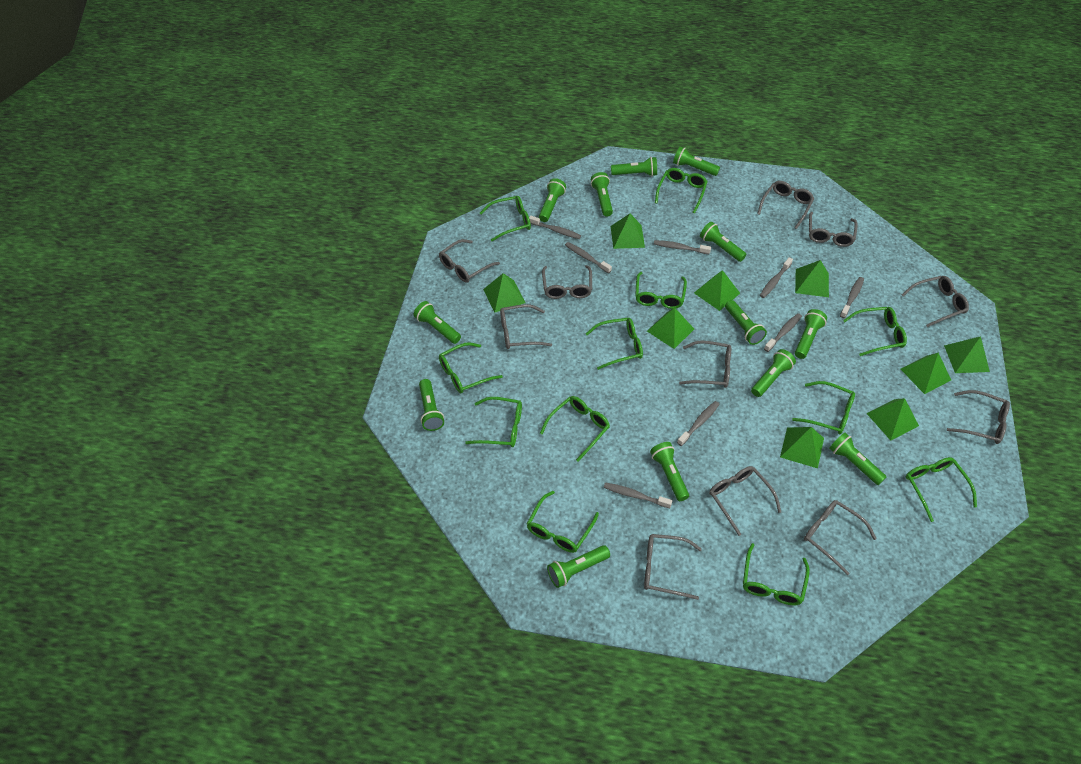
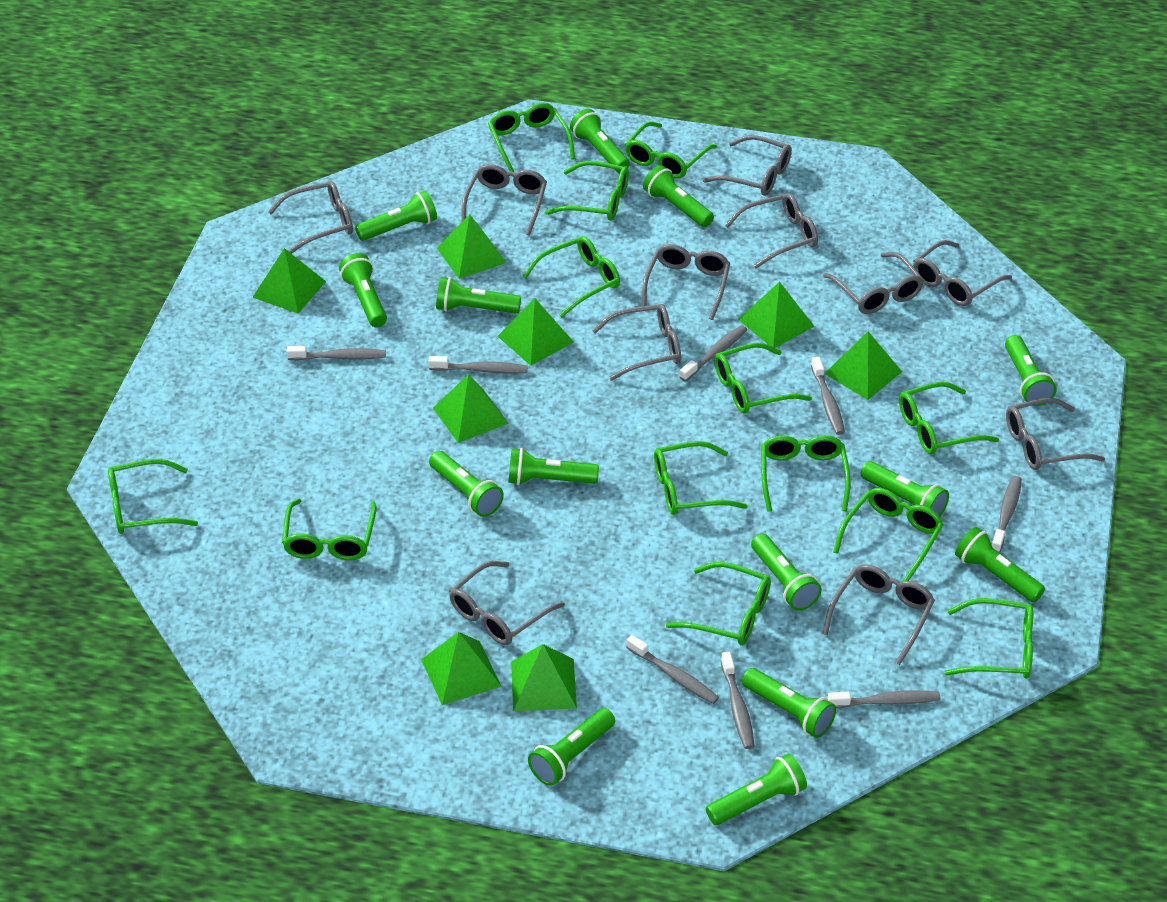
green flashlight: 13 -> 14
green glasses: 12 -> 13
green pyramid: 9 -> 8

